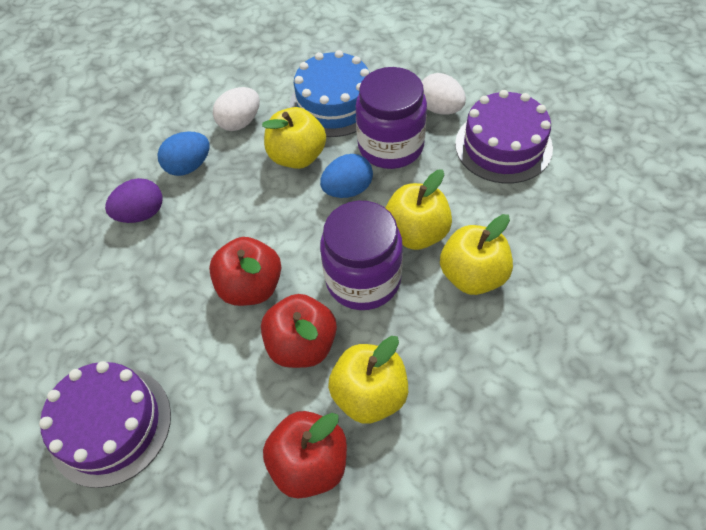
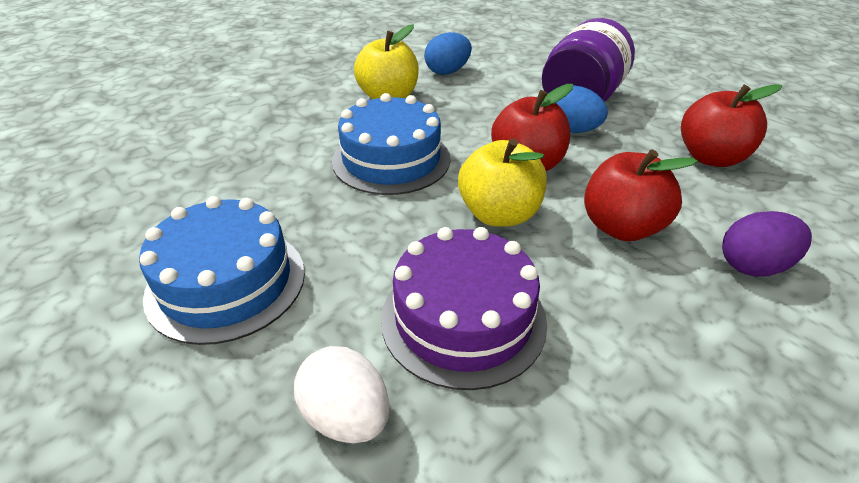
blue cake: 1 -> 2
purple cake: 2 -> 1
purple jar: 2 -> 1
white egg: 2 -> 1
yellow apple: 4 -> 2

